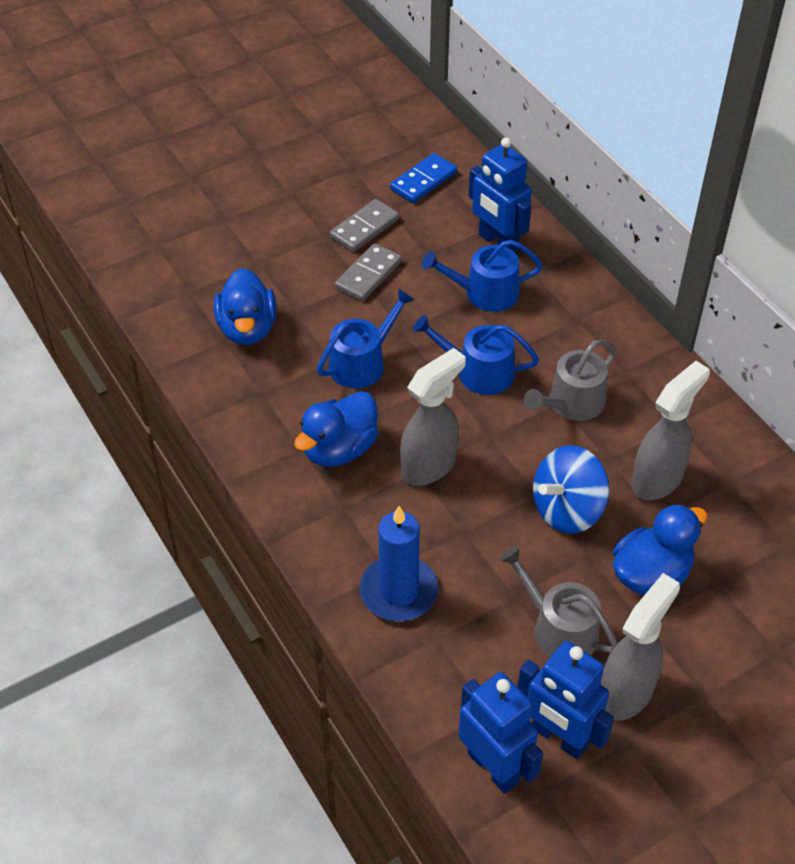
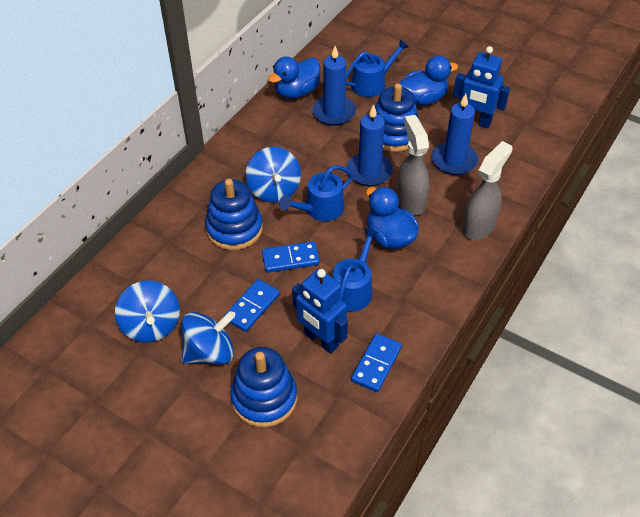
blue candle: 1 -> 3
blue domino: 1 -> 3
blue robot: 3 -> 2
blue spinning top: 1 -> 3
blue stacking toy: 0 -> 3
grey domino: 2 -> 0
grey spray bottle: 3 -> 2
grey watering can: 2 -> 0

